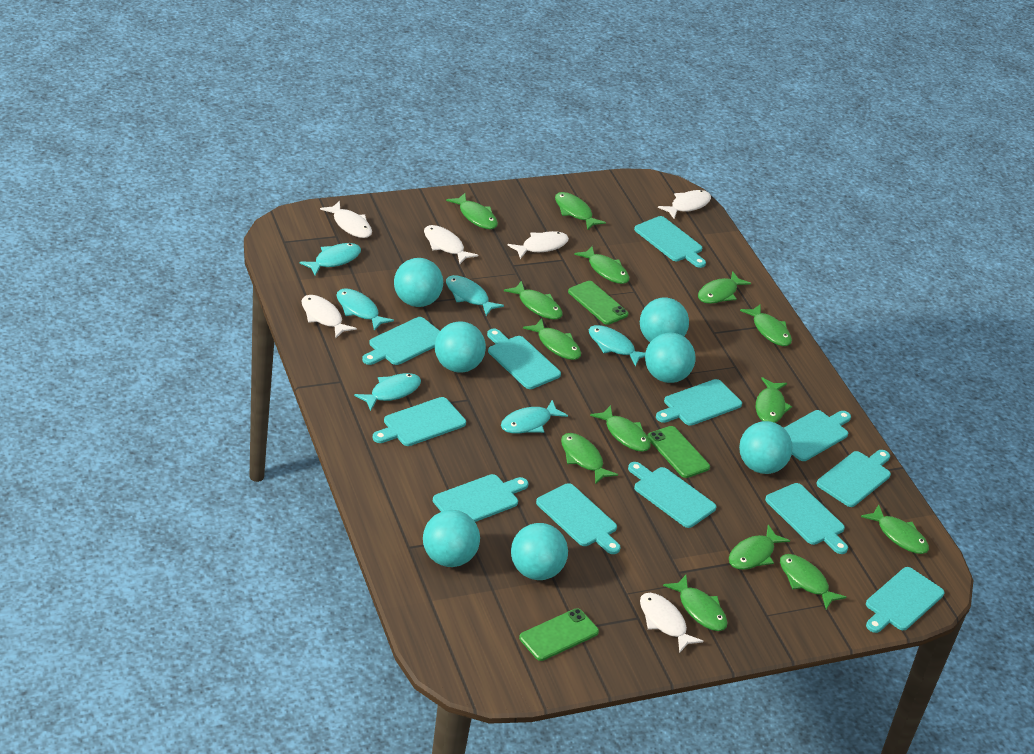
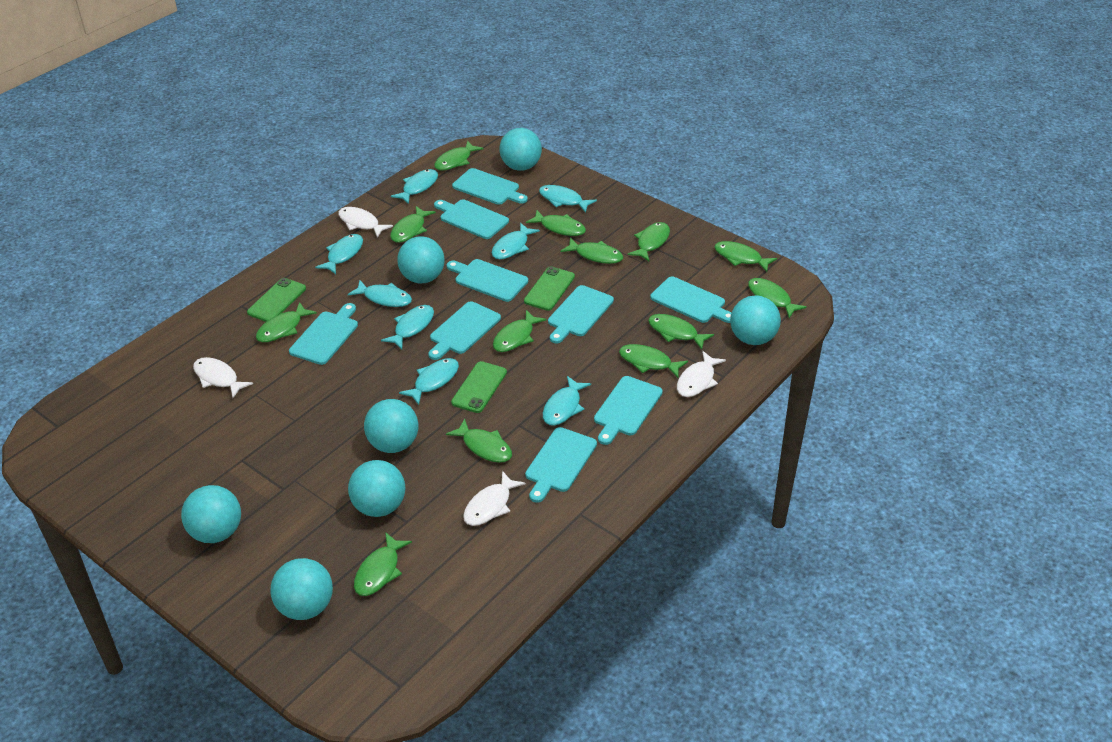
green fish: 14 -> 13
turquoise cutting board: 12 -> 9
turquoise fish: 6 -> 8
white fish: 6 -> 4

